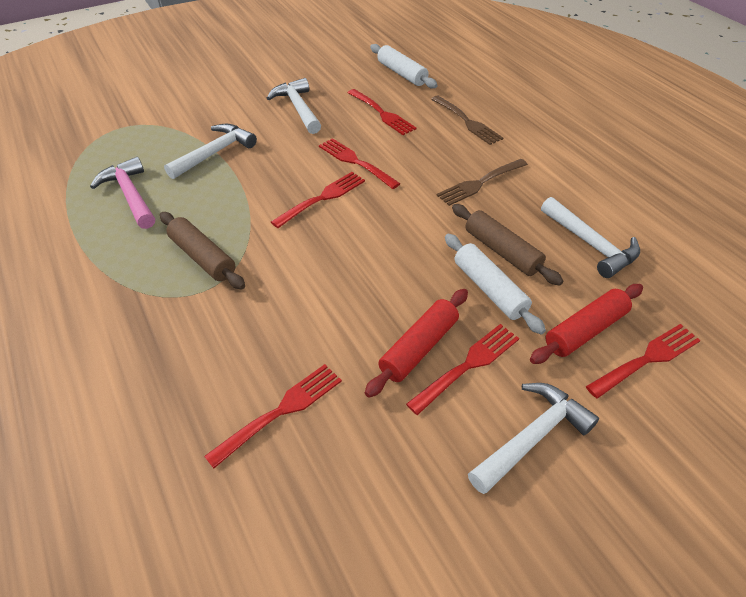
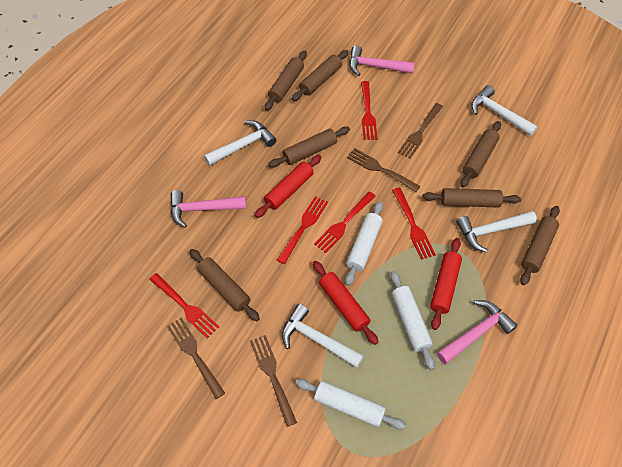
brown fork: 2 -> 4
brown rolling pin: 2 -> 7
pink hammer: 1 -> 3
red fork: 6 -> 5
red rolling pin: 2 -> 3
white rolling pin: 2 -> 3

